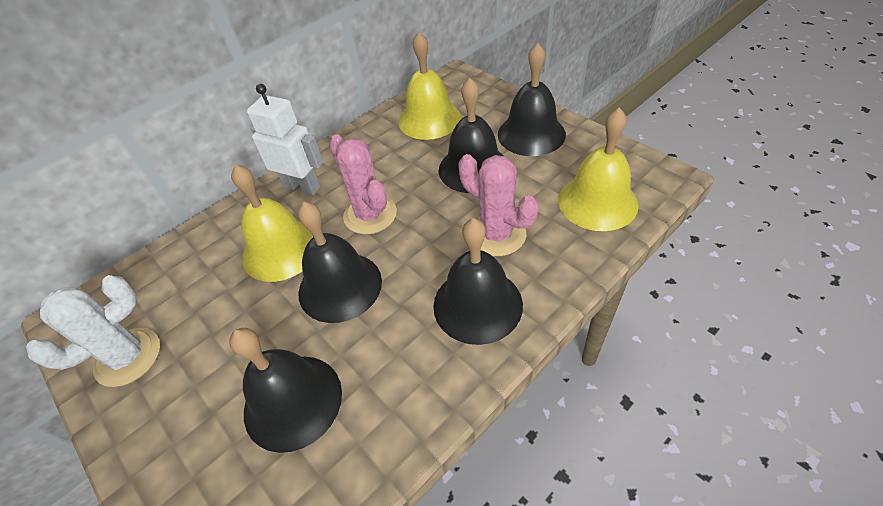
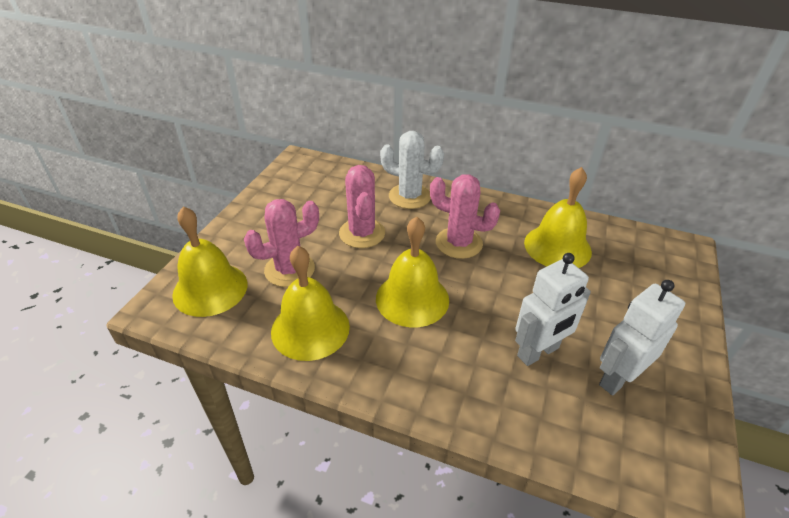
black bell: 5 -> 0
pink cactus: 2 -> 3
white robot: 1 -> 2
yellow bell: 3 -> 4

